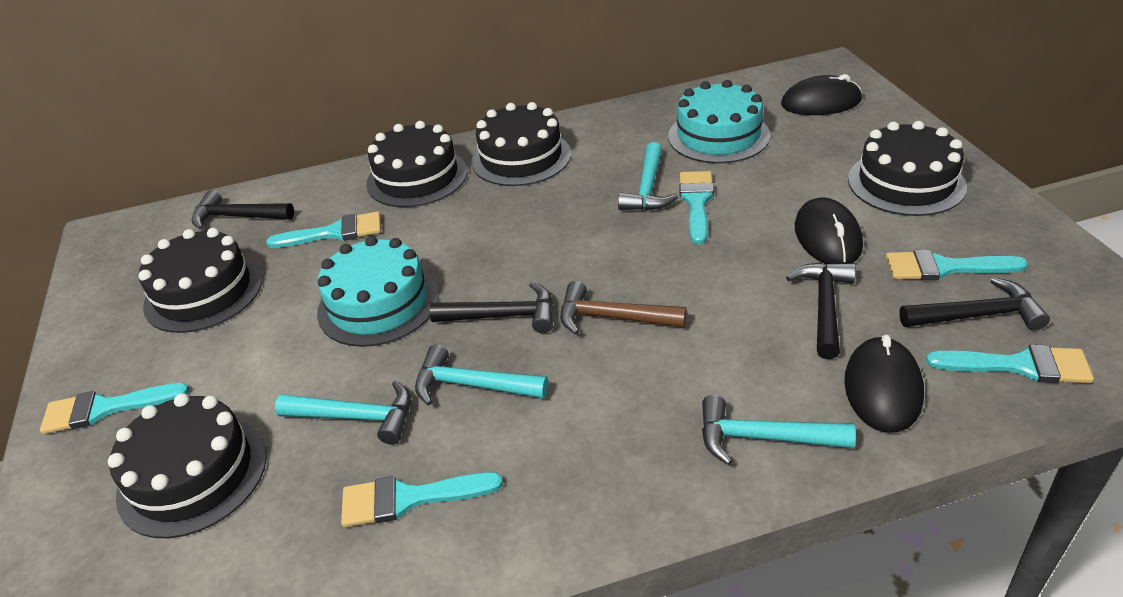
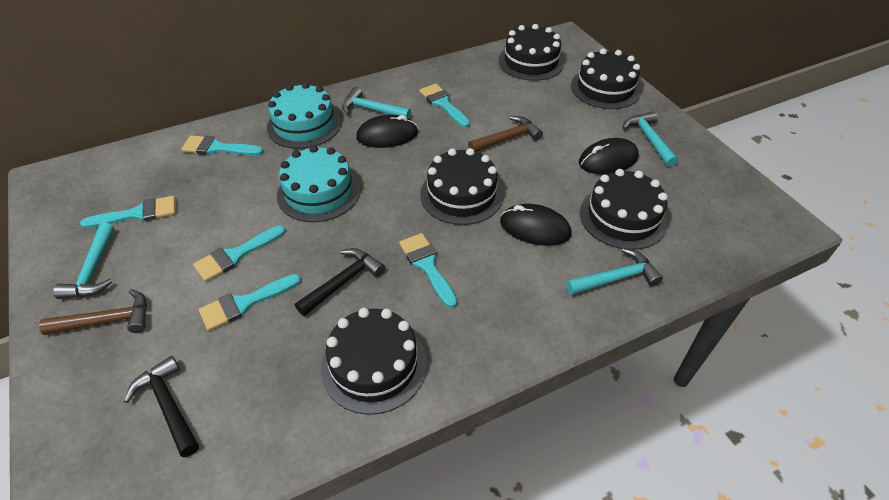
black hammer: 4 -> 2
brown hammer: 1 -> 2

